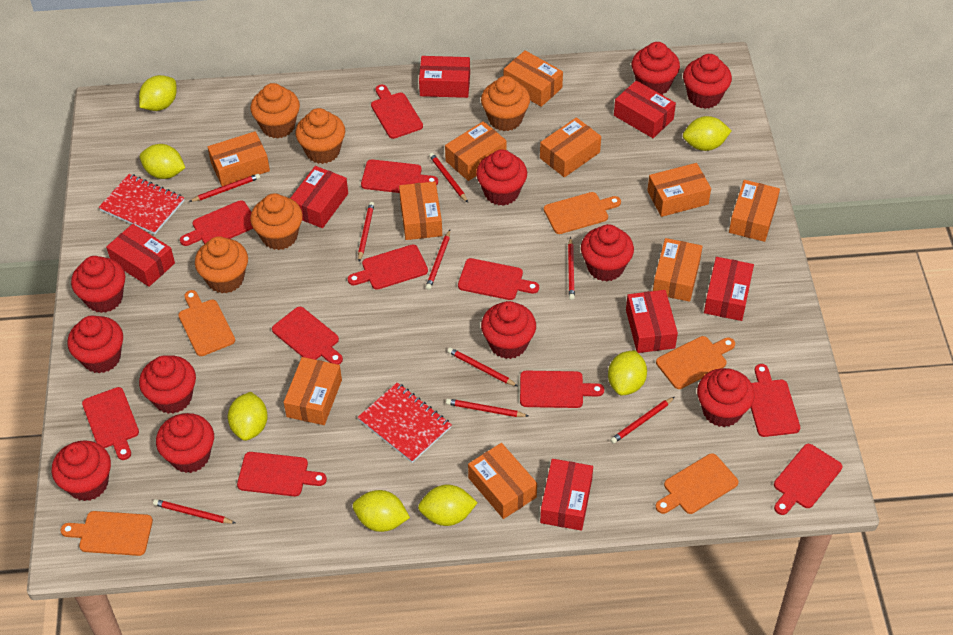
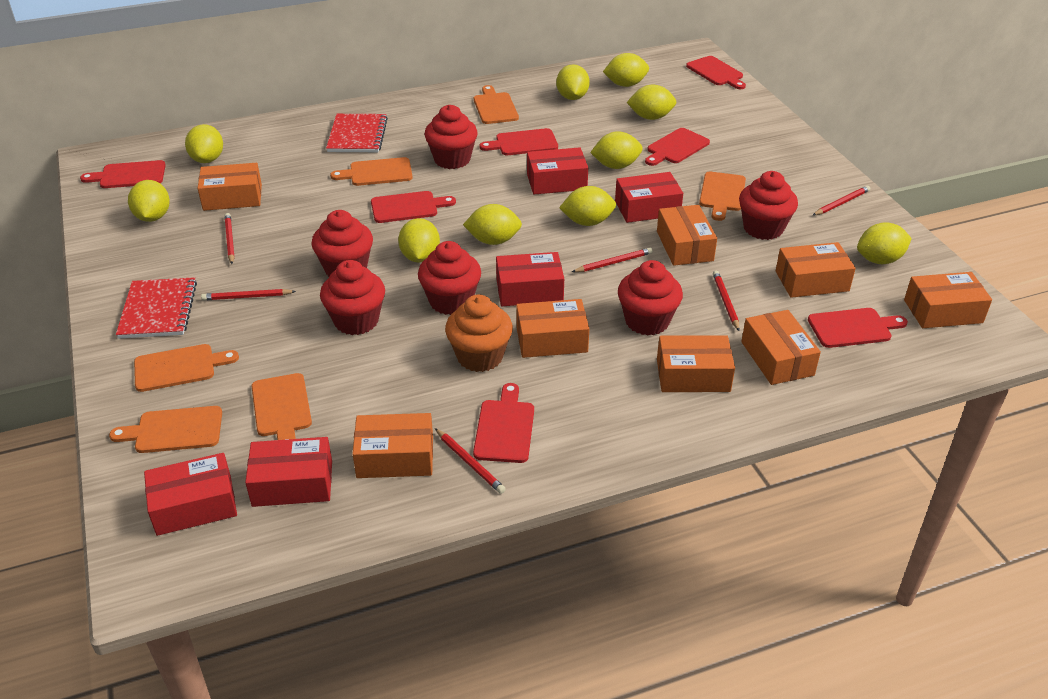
orange box: 10 -> 8
orange cupcake: 5 -> 1
orange cutting board: 5 -> 6
red box: 7 -> 5
red cupcake: 11 -> 6
red cutting board: 11 -> 7
red pencil: 9 -> 6
yellow lemon: 7 -> 10

